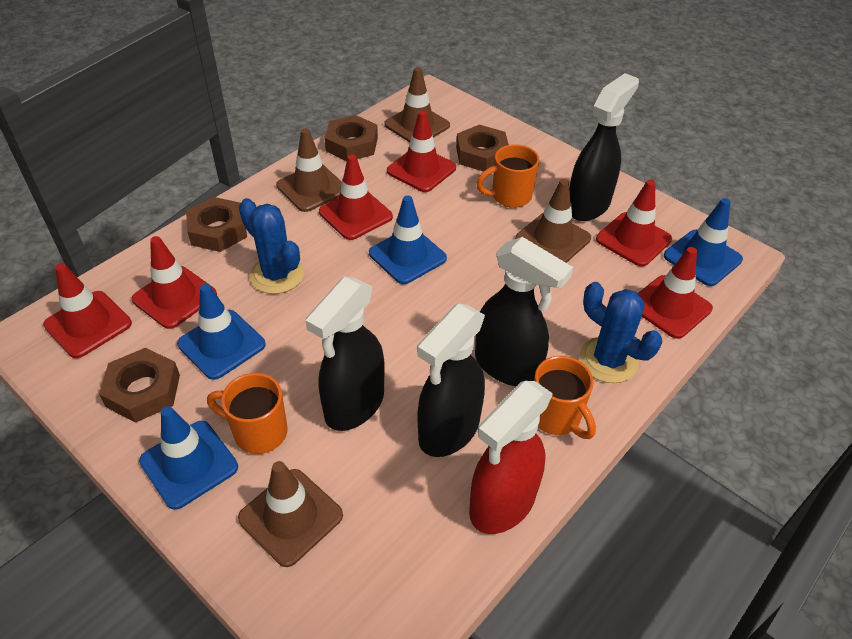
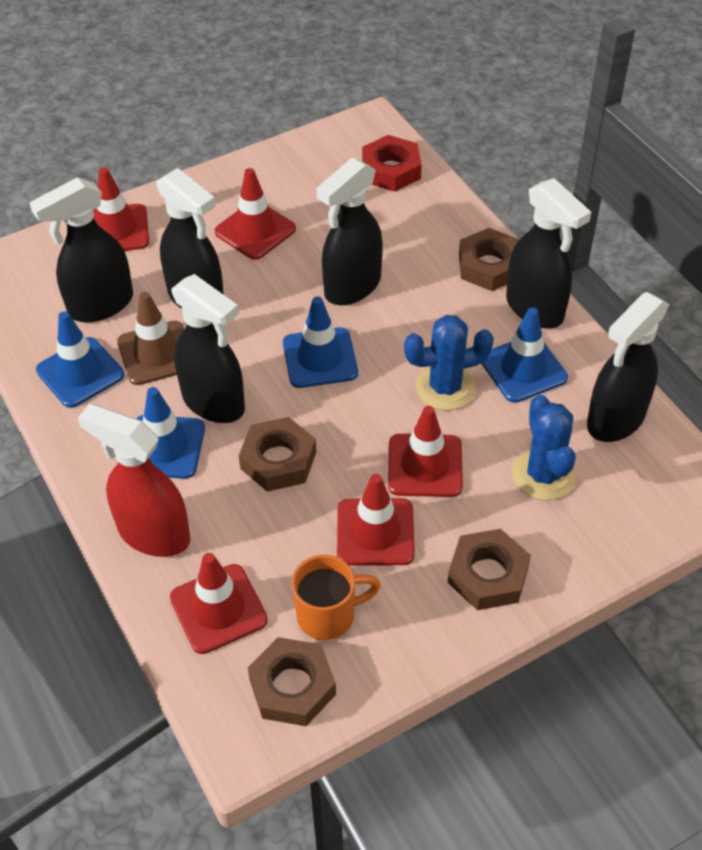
black spray bottle: 4 -> 6
brown traffic cone: 4 -> 1
orange mug: 3 -> 1
red nut: 0 -> 1
red traffic cone: 6 -> 5

